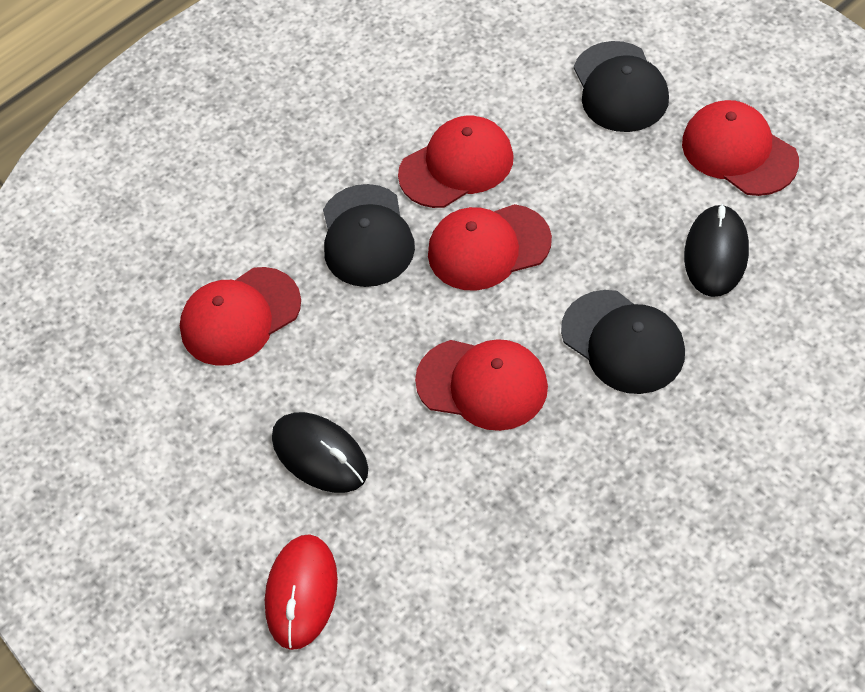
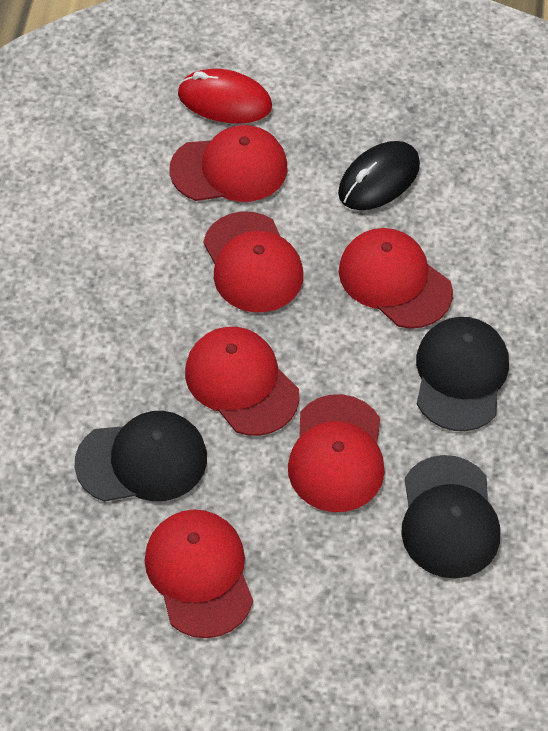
black mouse: 2 -> 1
red cap: 5 -> 6

